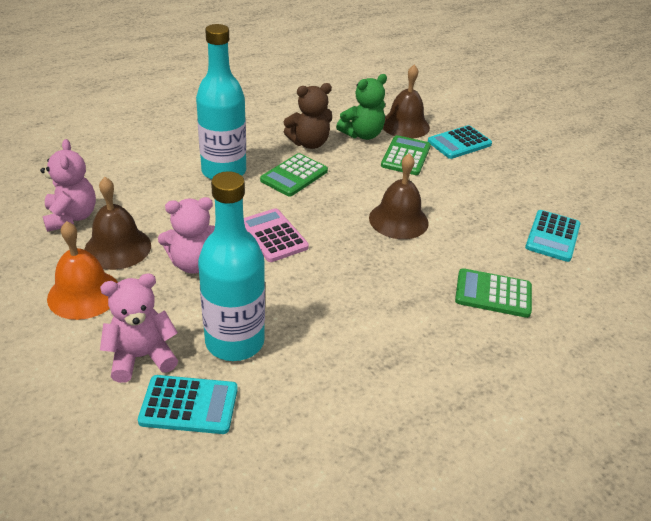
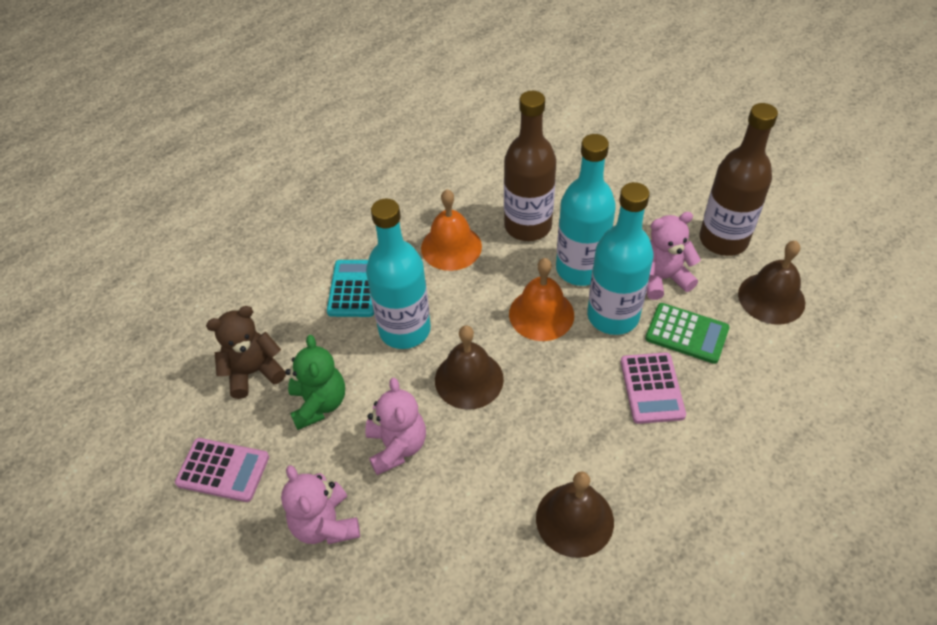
brown bottle: 0 -> 2
green calculator: 3 -> 1
orange bell: 1 -> 2
pink calculator: 1 -> 2
turquoise bottle: 2 -> 3
turquoise calculator: 3 -> 1

